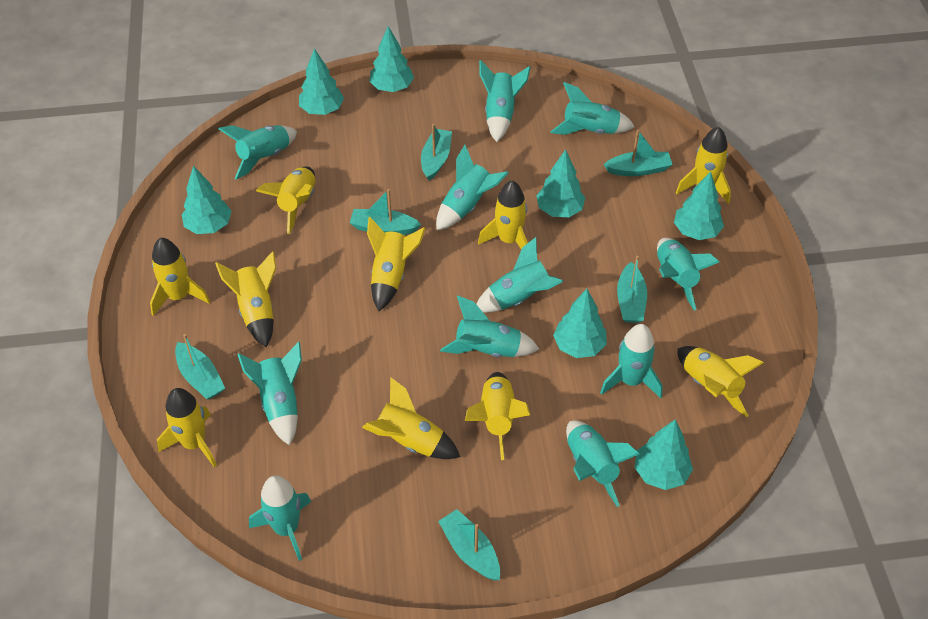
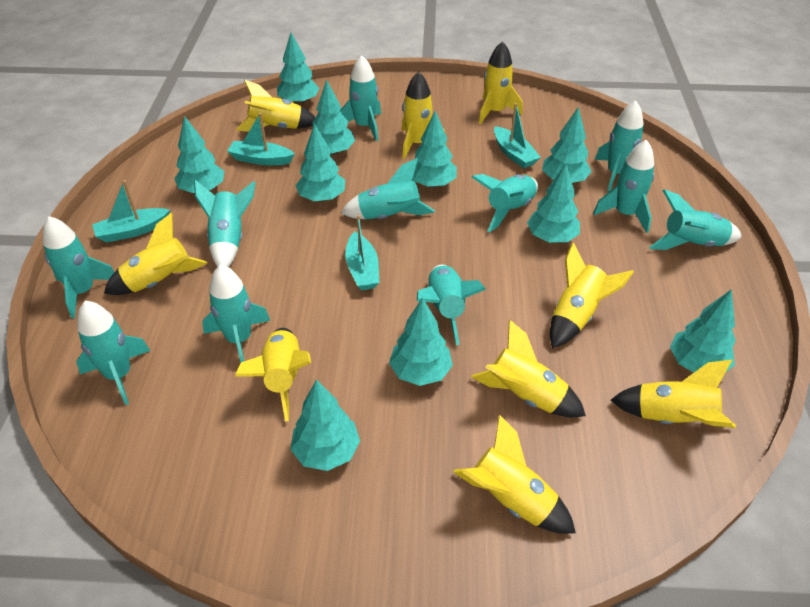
turquoise boat: 6 -> 4
turquoise tree: 7 -> 10
yellow rocket: 10 -> 9

